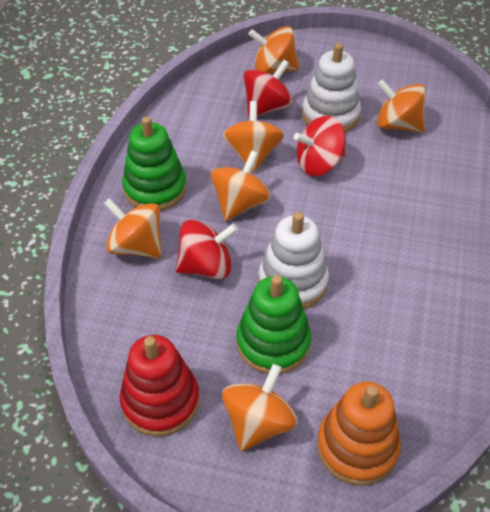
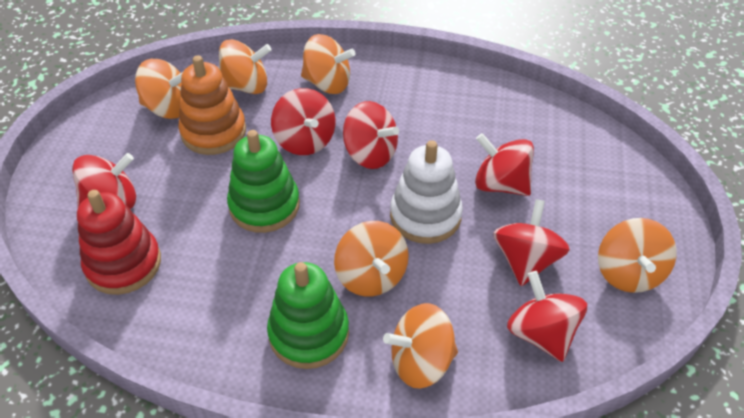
red spinning top: 3 -> 6
white stacking toy: 2 -> 1

